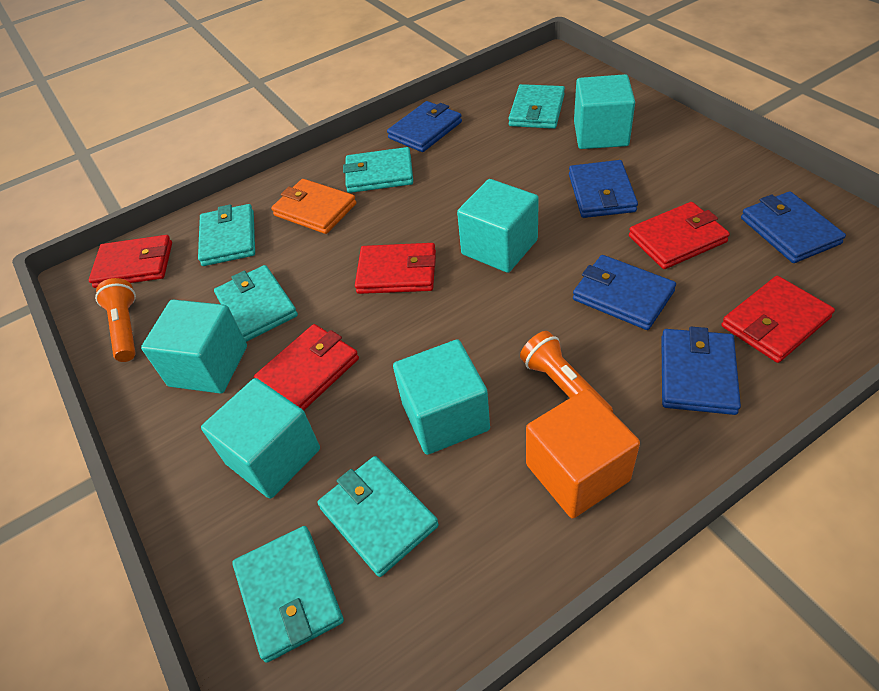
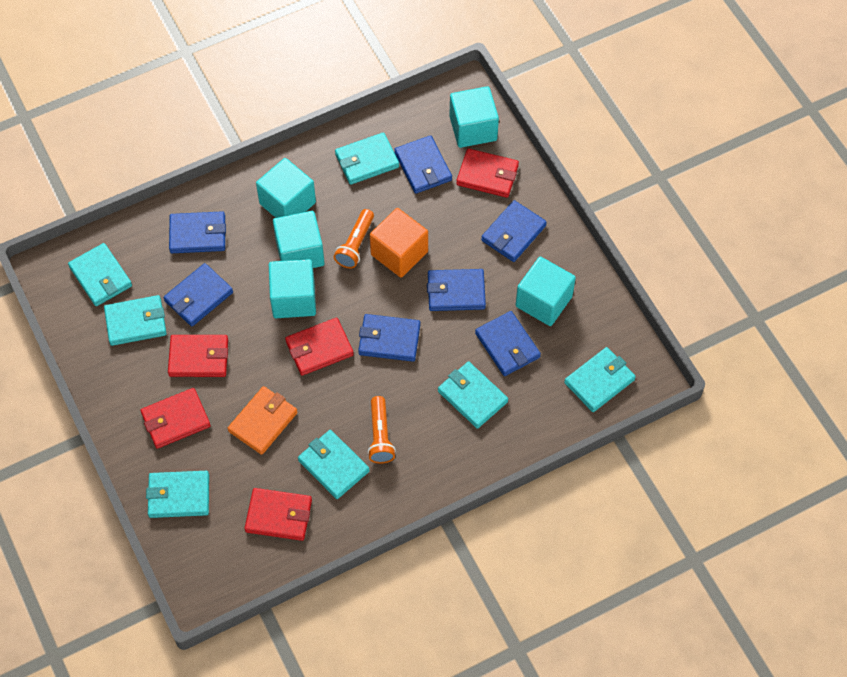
blue wallet: 5 -> 7
turquoise wallet: 6 -> 7

